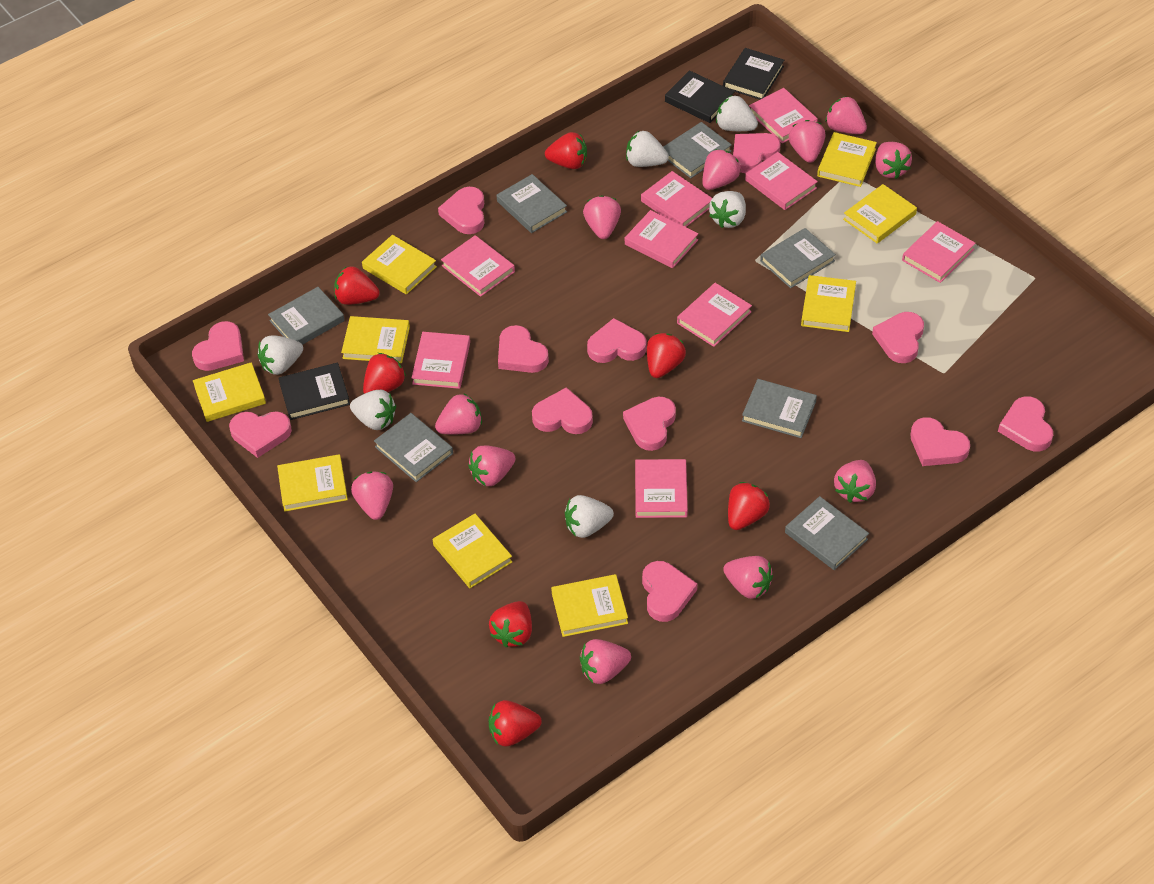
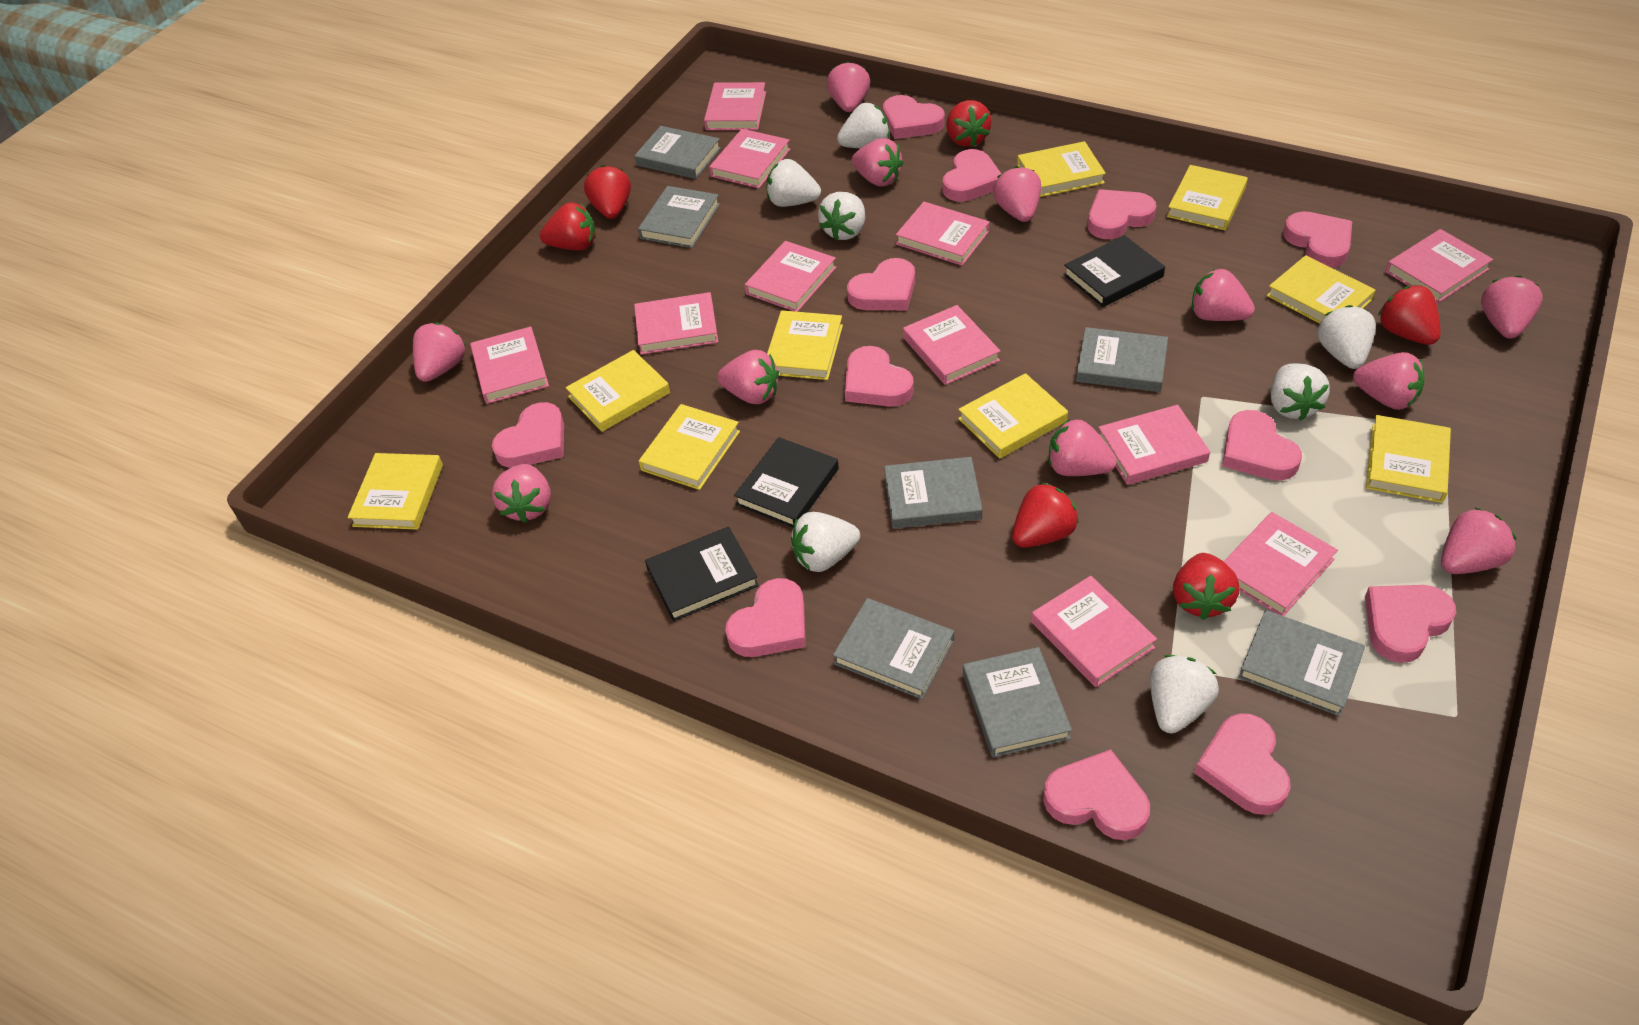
pink book: 9 -> 11
red strawberry: 7 -> 6
white strawberry: 6 -> 7

